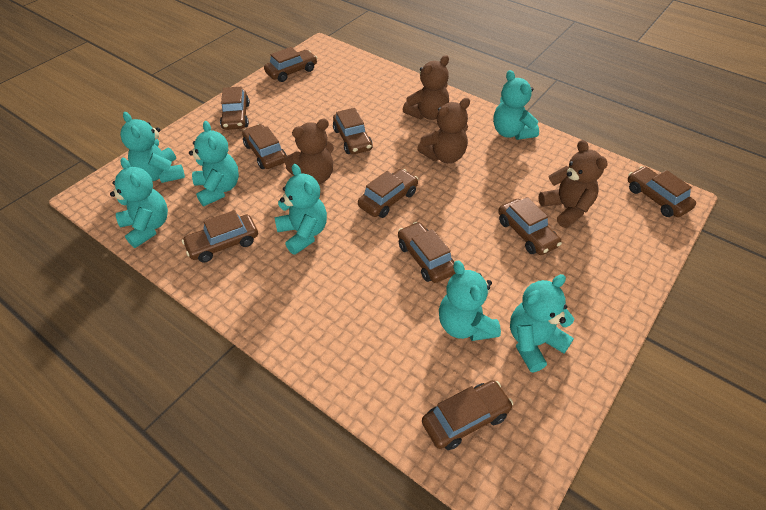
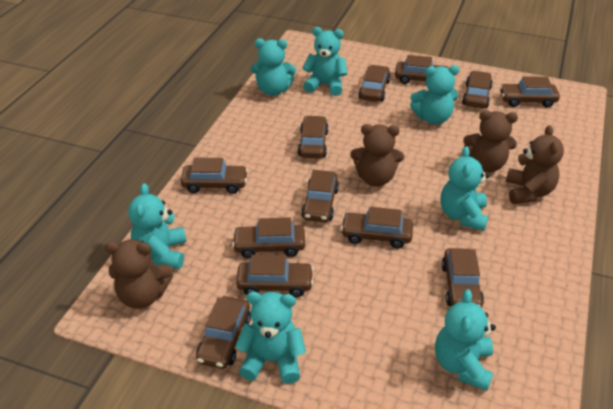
brown car: 10 -> 12

